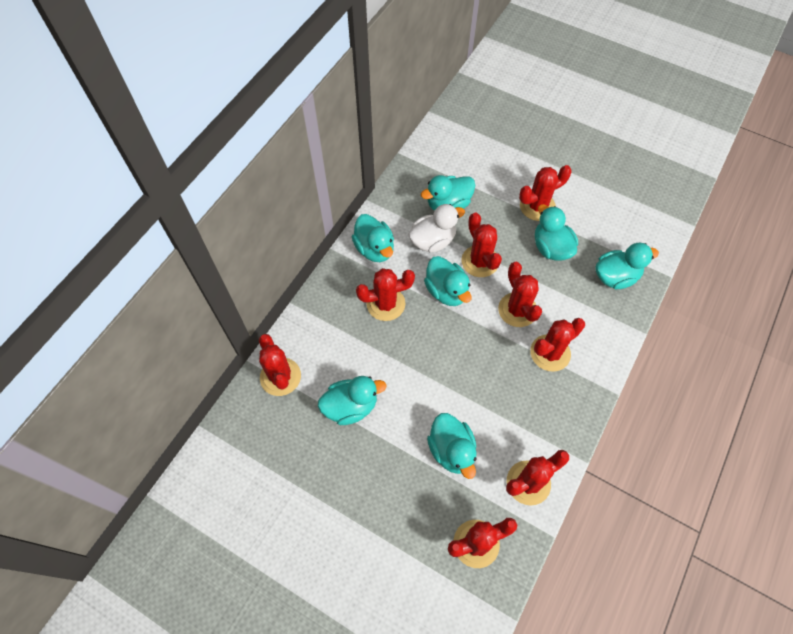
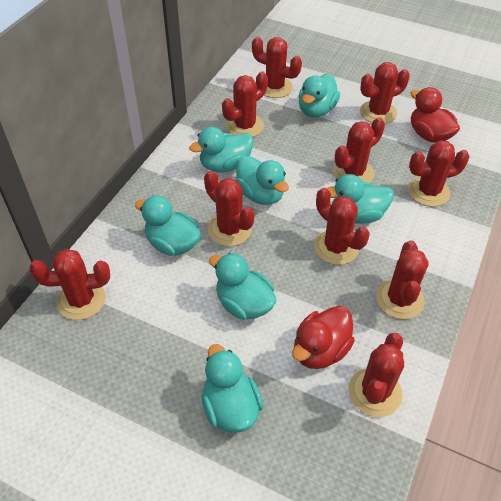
red cactus: 8 -> 10
red duck: 0 -> 2
white duck: 1 -> 0

